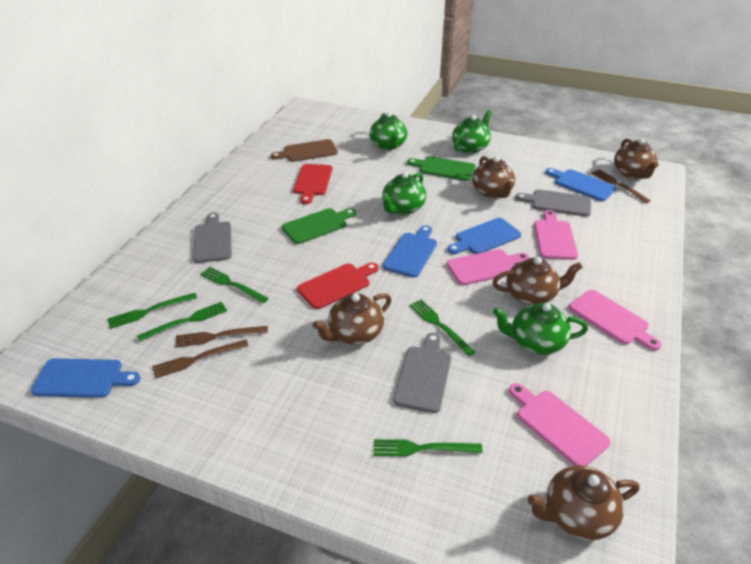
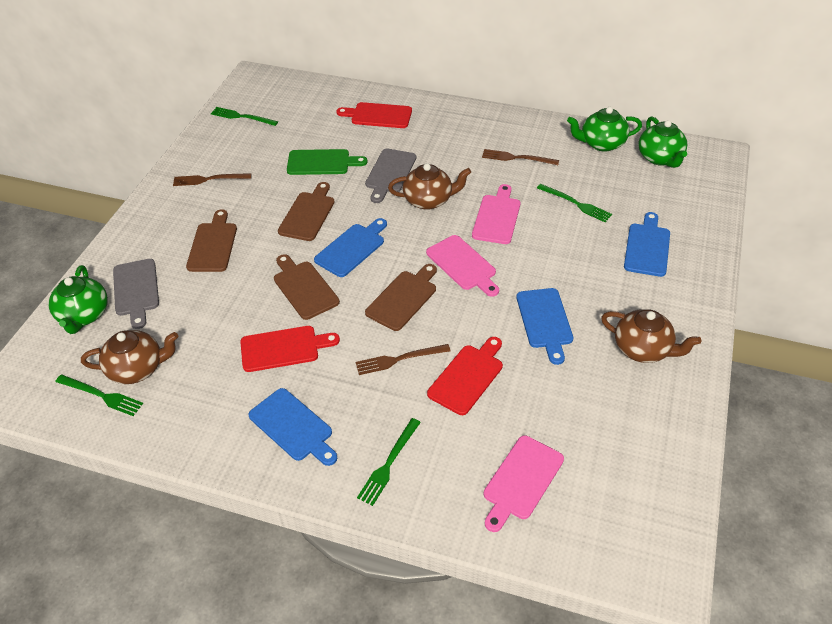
brown cutting board: 1 -> 4
brown teapot: 5 -> 3
green cutting board: 2 -> 1
green fork: 5 -> 4
green teapot: 4 -> 3
grey cutting board: 3 -> 2
pink cutting board: 4 -> 3
red cutting board: 2 -> 3

